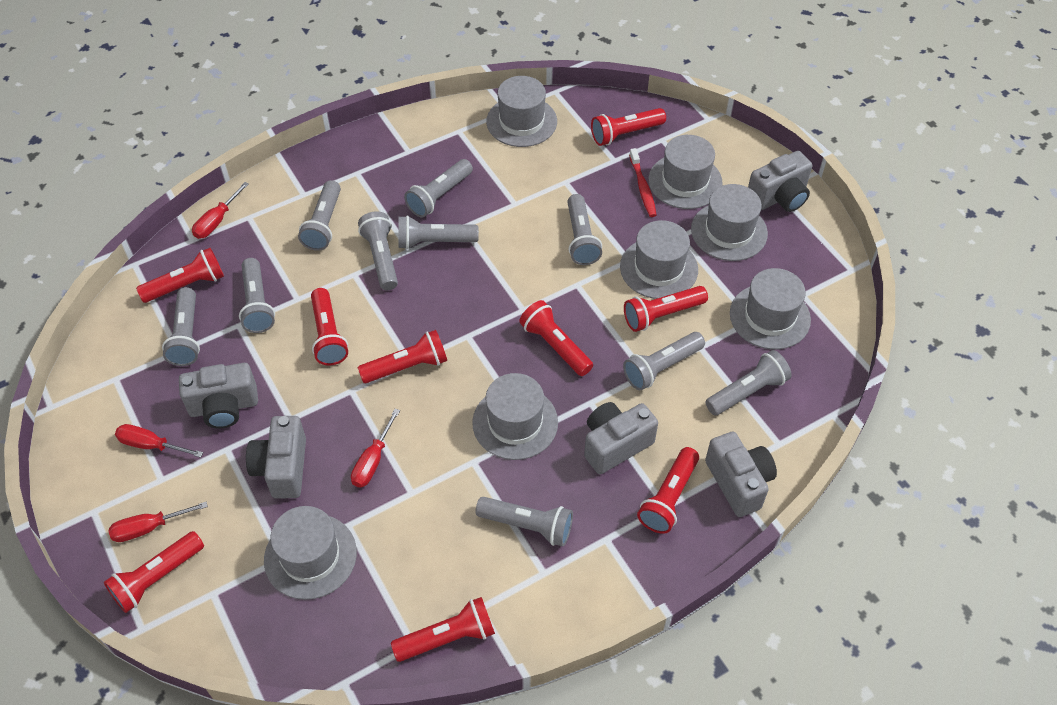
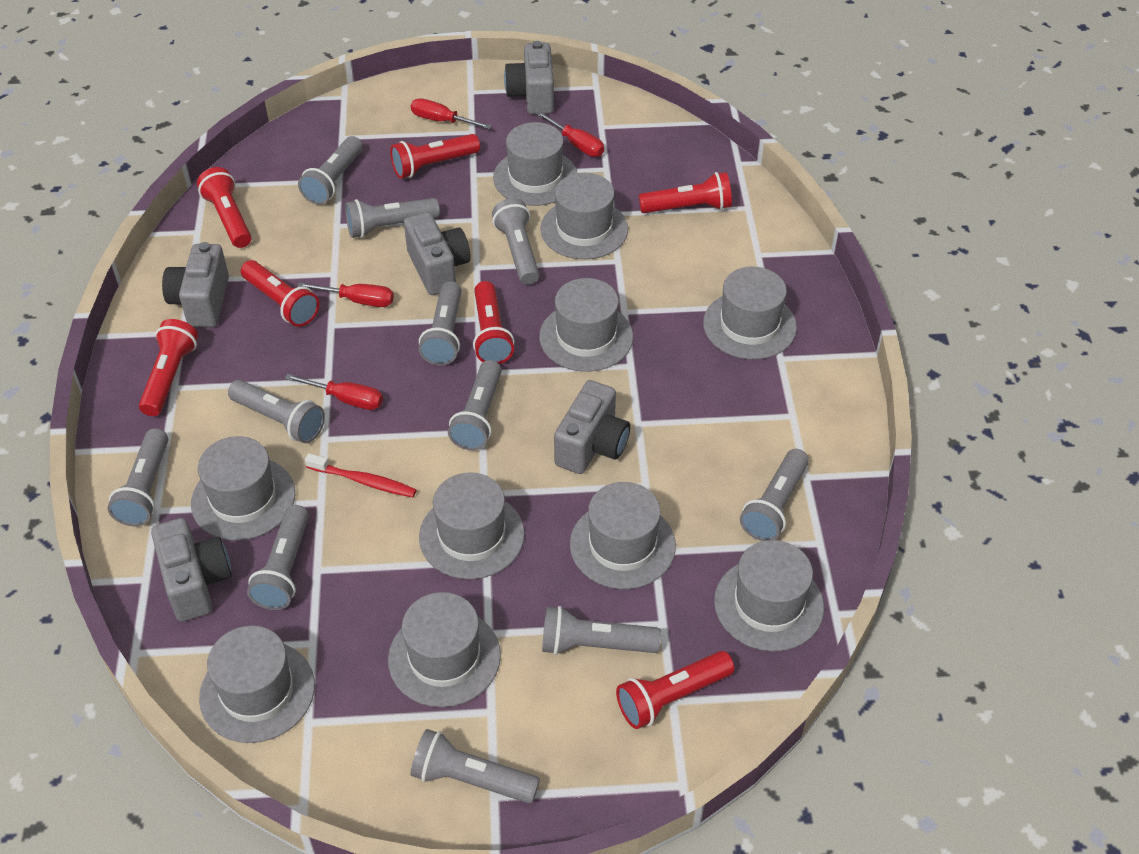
grey flashlight: 10 -> 11
grey hat: 7 -> 10
red flashlight: 9 -> 7

